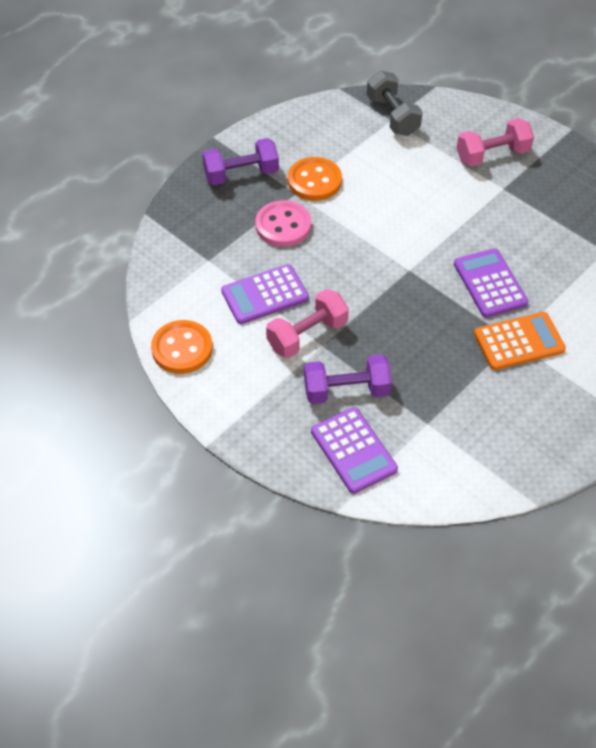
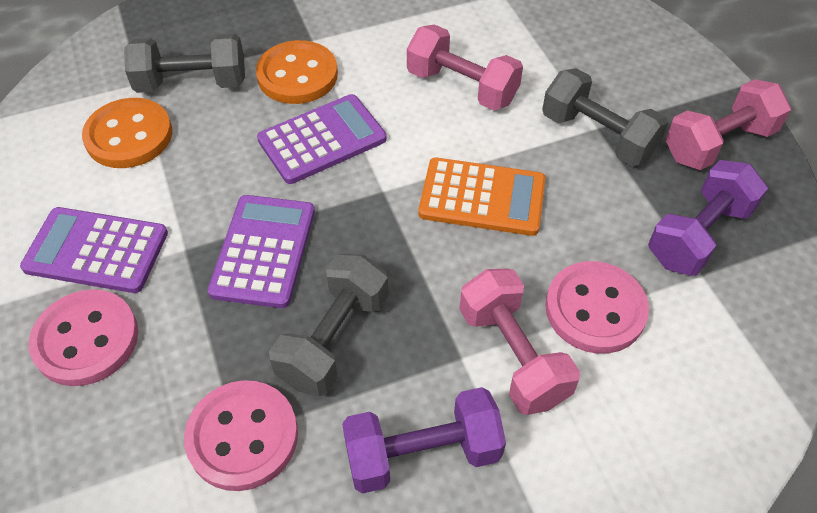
grey dumbbell: 1 -> 3
pink button: 1 -> 3
pink dumbbell: 2 -> 3

